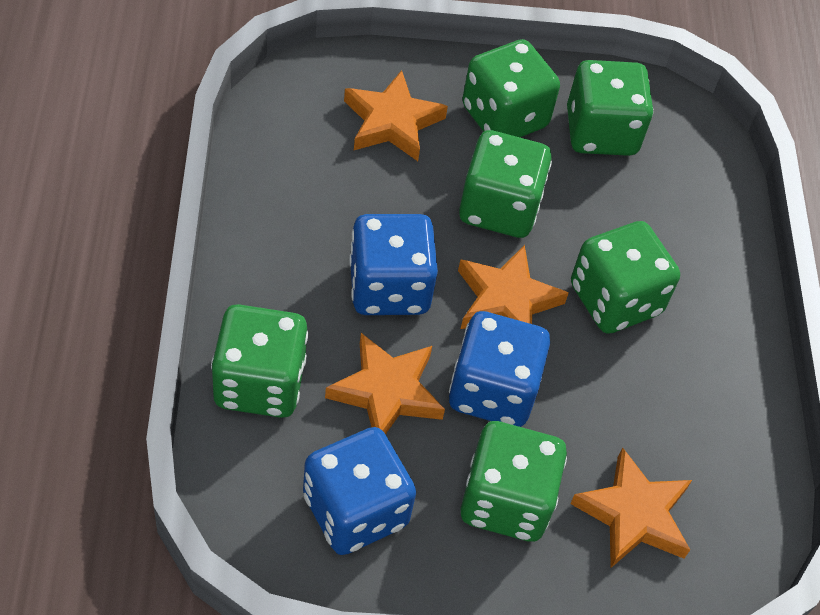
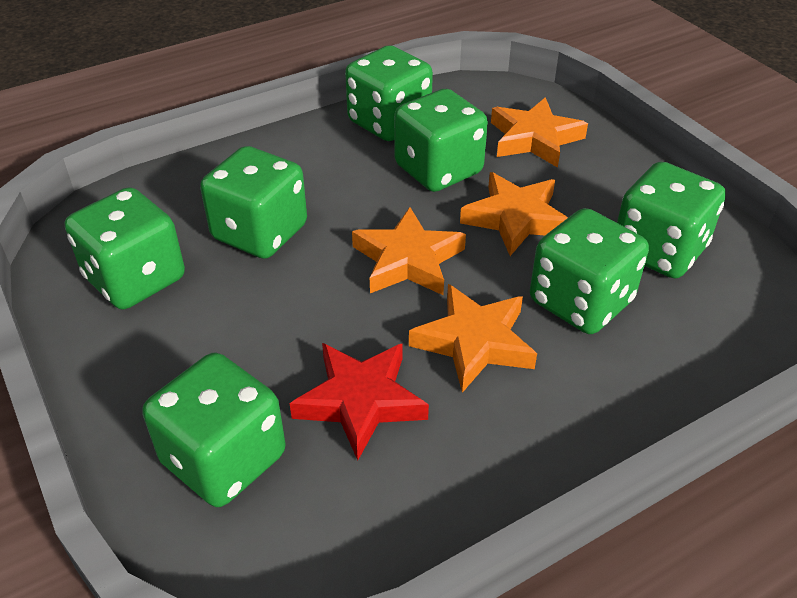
blue dice: 3 -> 0
green dice: 6 -> 7
red star: 0 -> 1

